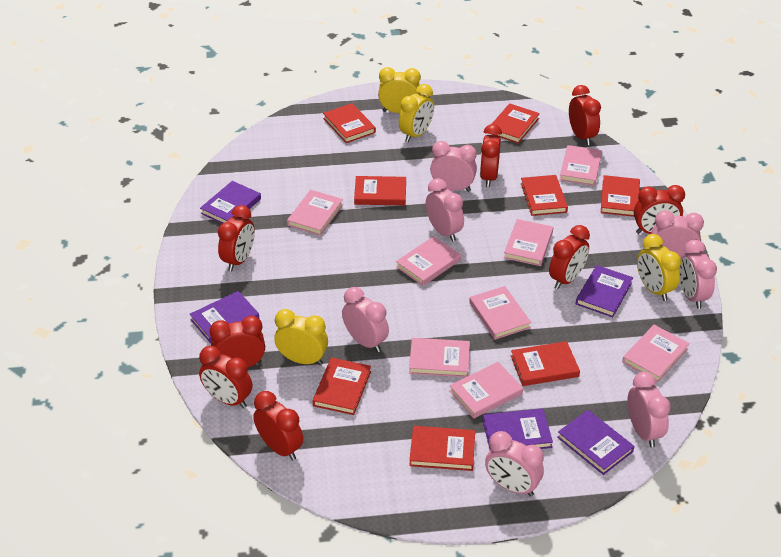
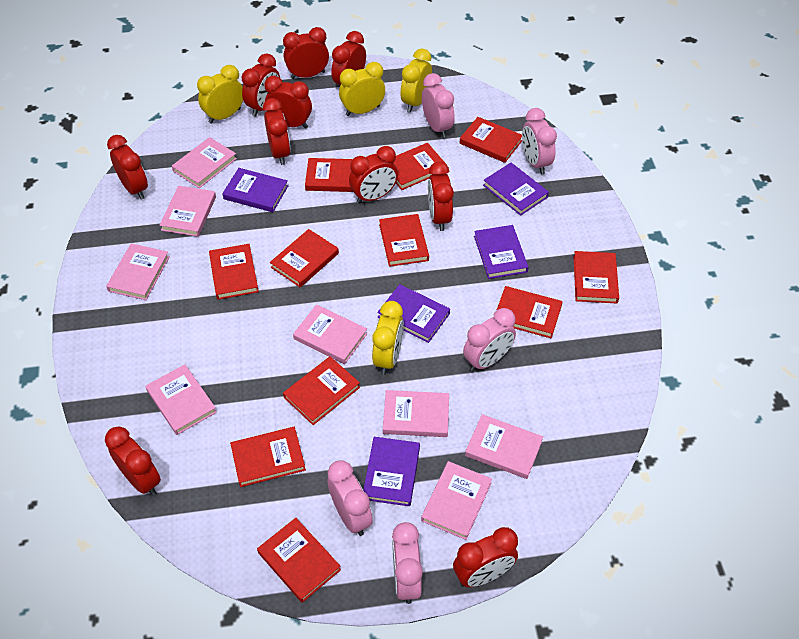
pink clock: 7 -> 5
red book: 8 -> 11
red clock: 8 -> 10

